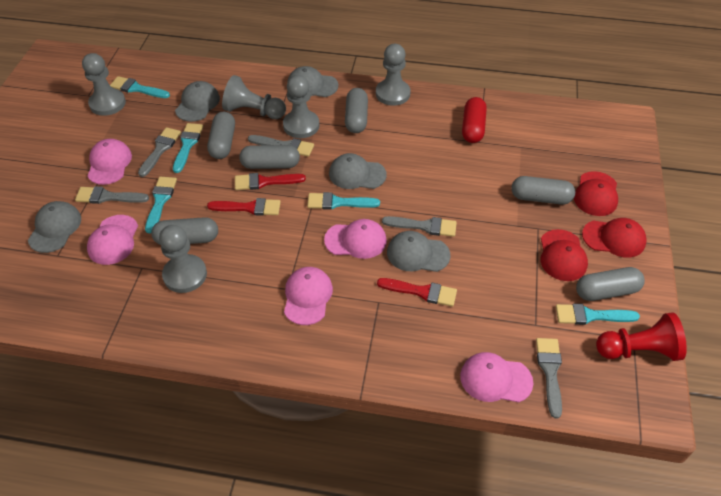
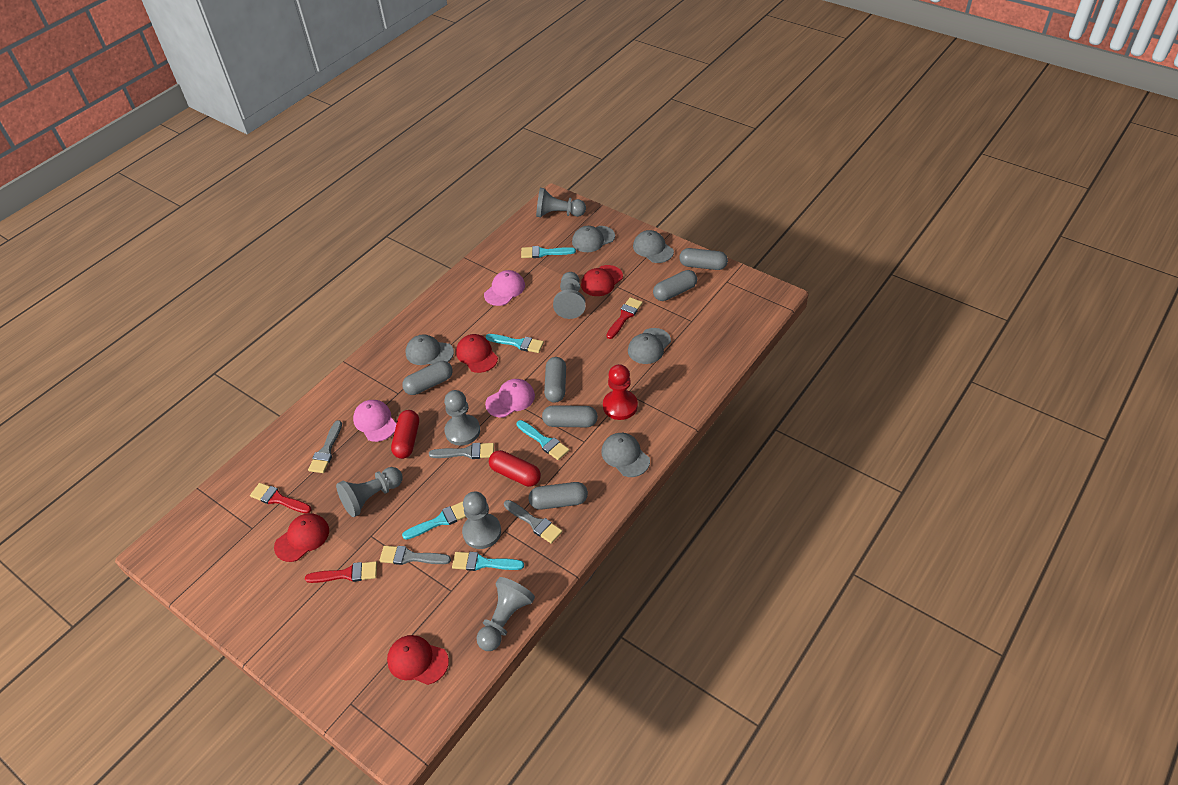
grey brush: 5 -> 4
grey pawn: 5 -> 6
pink cap: 5 -> 3
red cap: 3 -> 4
red capsule: 1 -> 2

